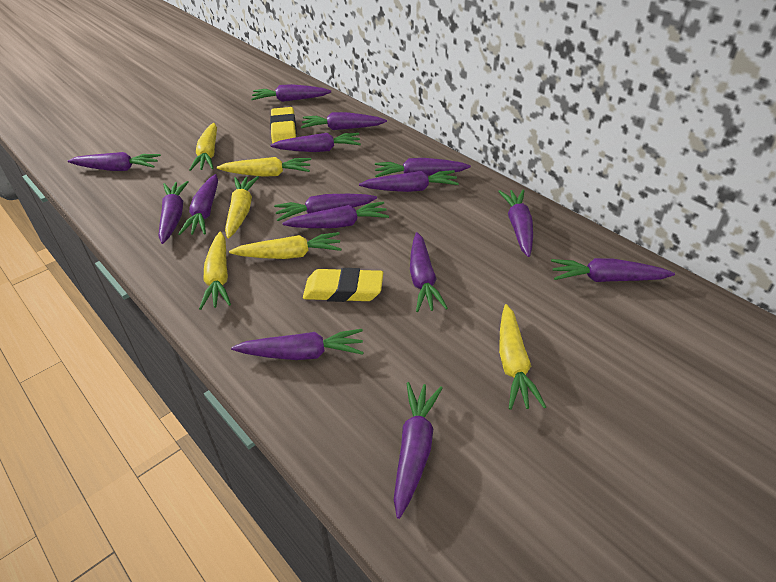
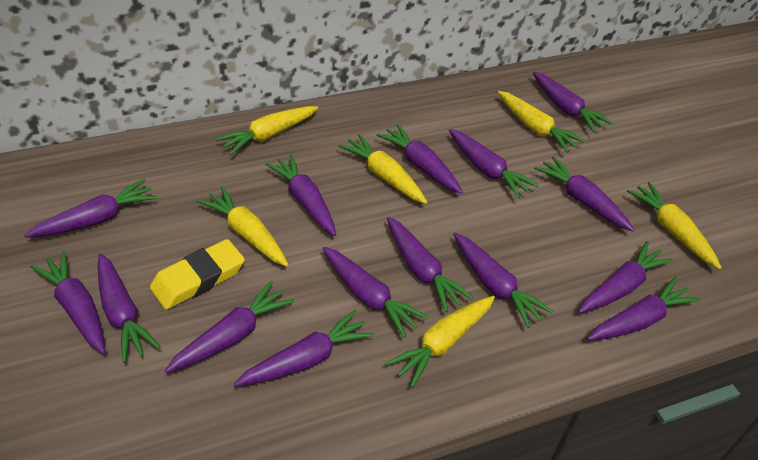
yellow eraser: 2 -> 1

